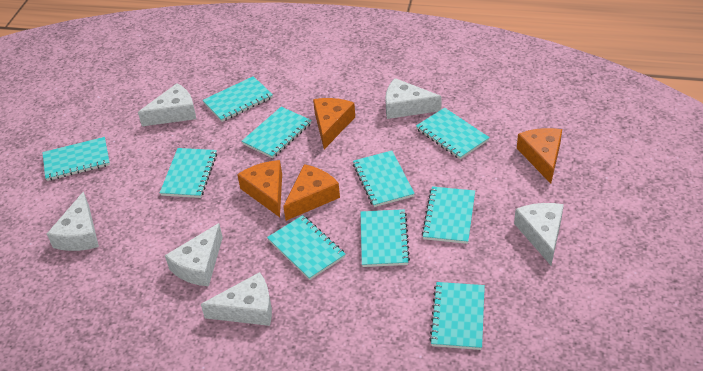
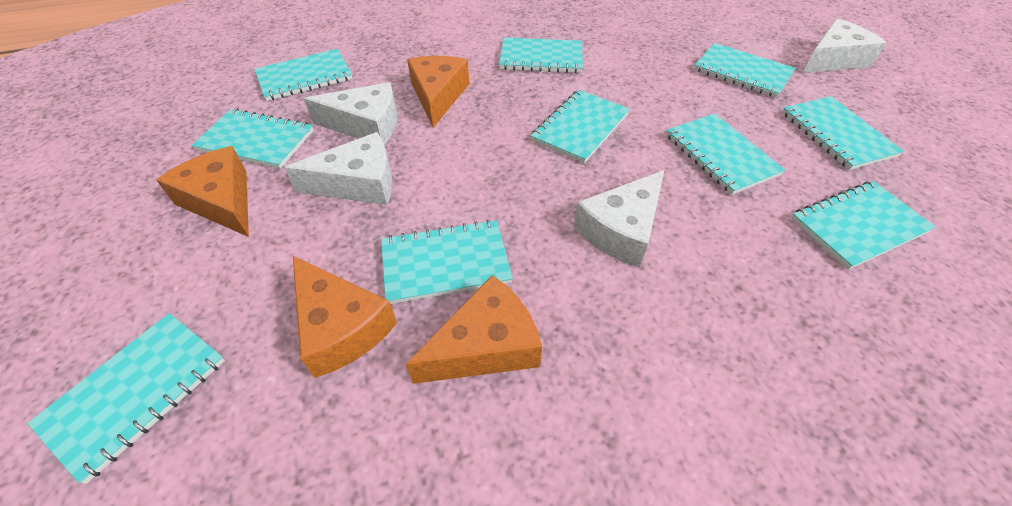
white cheese: 6 -> 4

